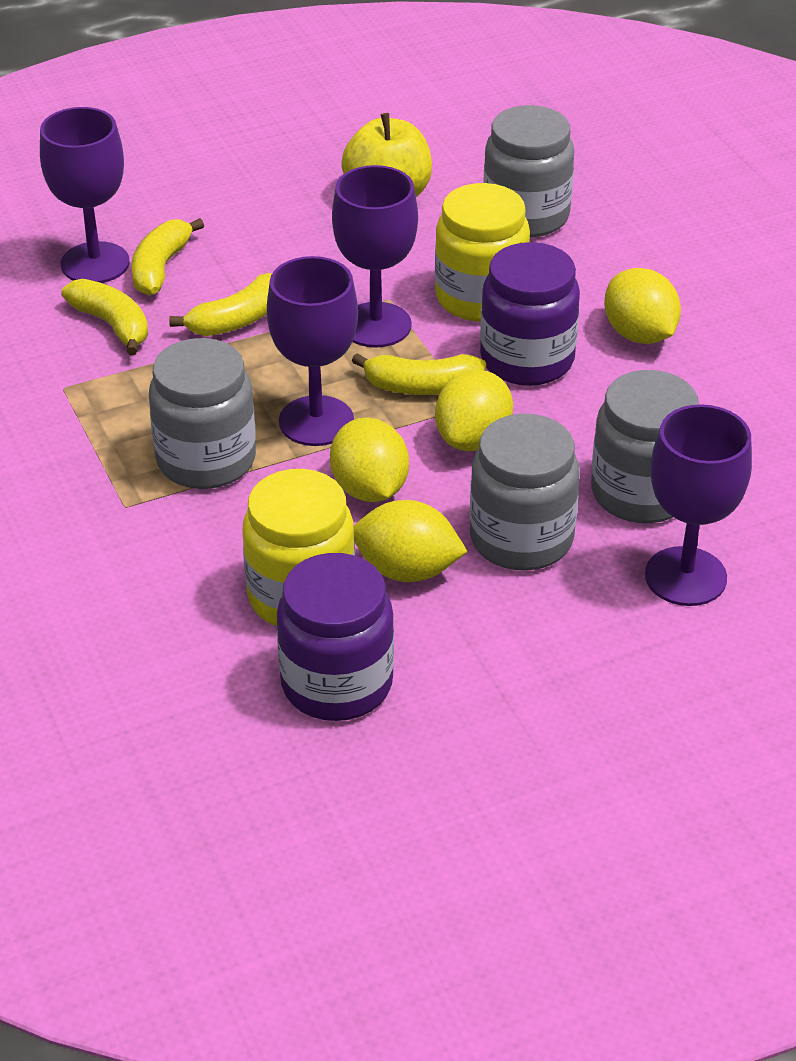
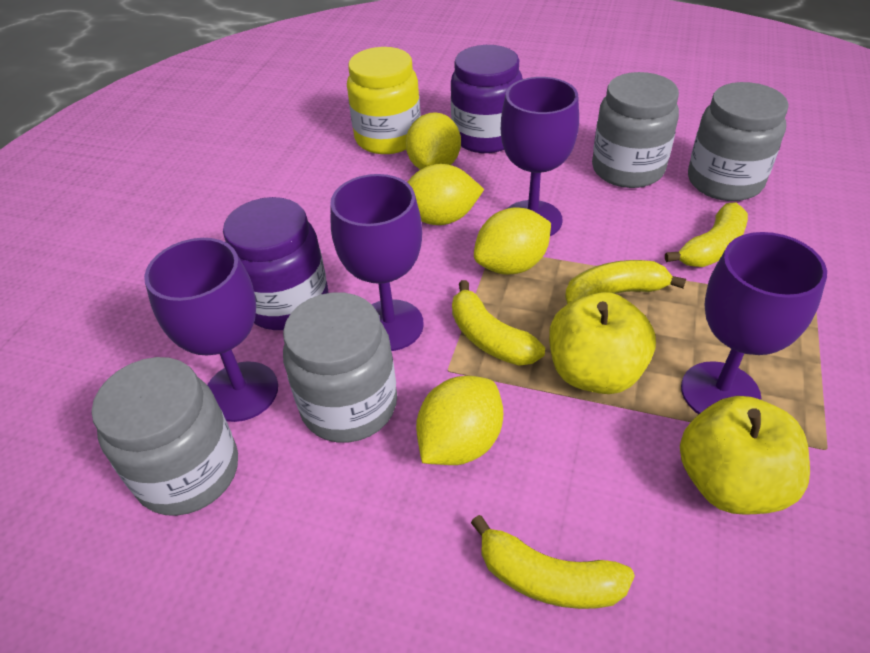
yellow apple: 1 -> 2
yellow jar: 2 -> 1

